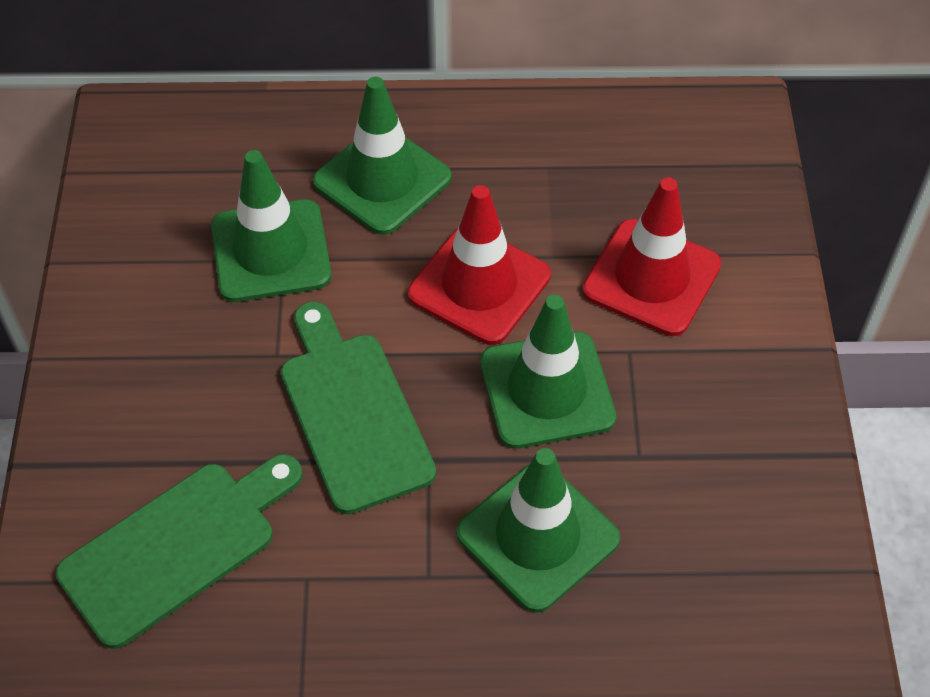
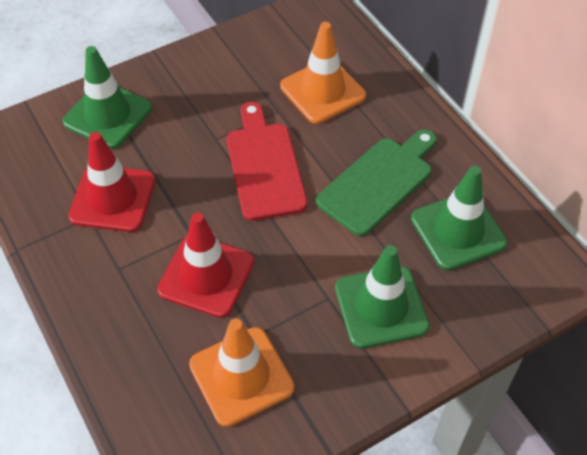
green cutting board: 2 -> 1
green traffic cone: 4 -> 3
orange traffic cone: 0 -> 2
red cutting board: 0 -> 1

